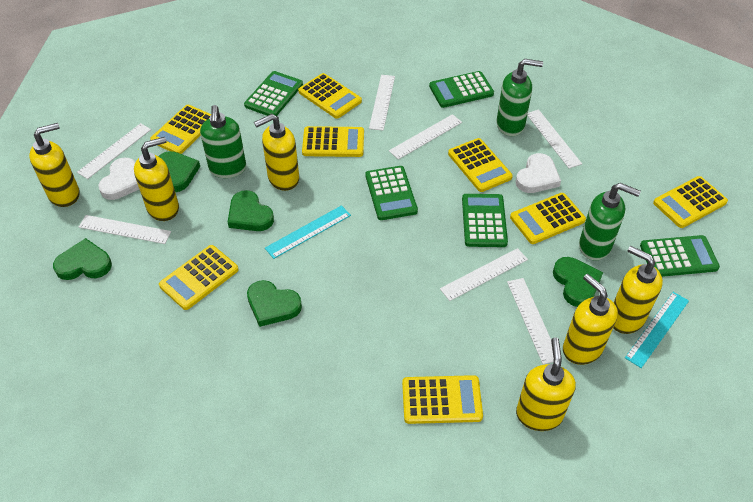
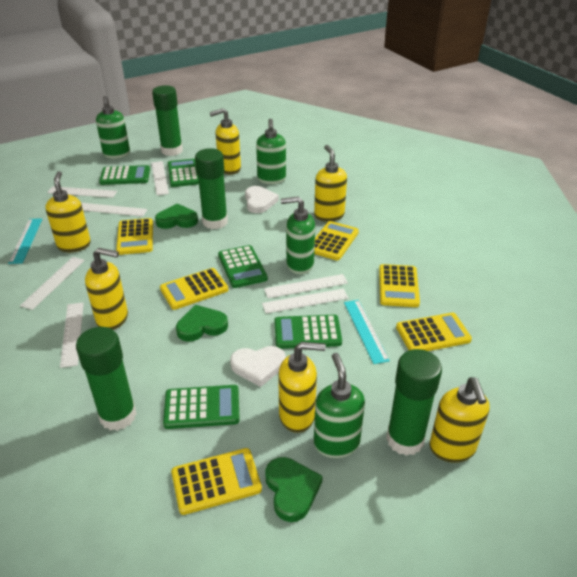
green glue stick: 0 -> 4
green heart: 5 -> 3
green soap dispenser: 3 -> 4
yellow calculator: 8 -> 6

